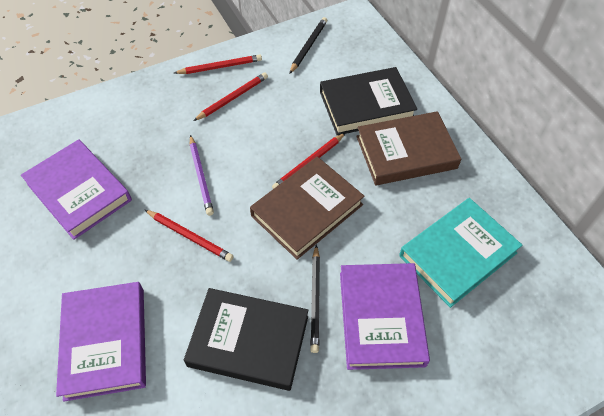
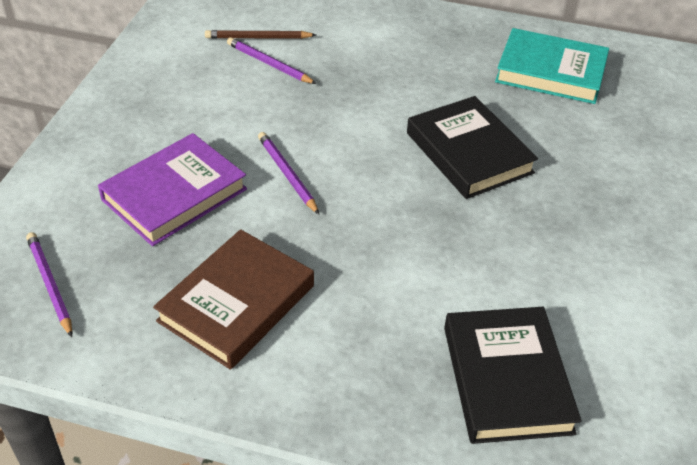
black pencil: 2 -> 0
brown book: 2 -> 1
brown pencil: 0 -> 1
purple book: 3 -> 1
purple pencil: 1 -> 3
red pencil: 4 -> 0

